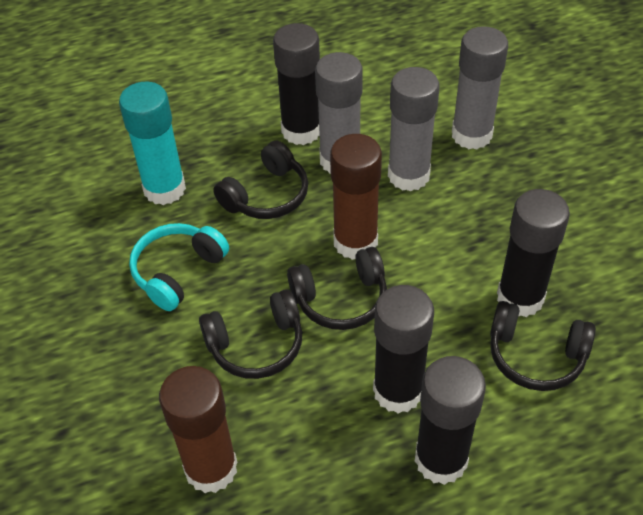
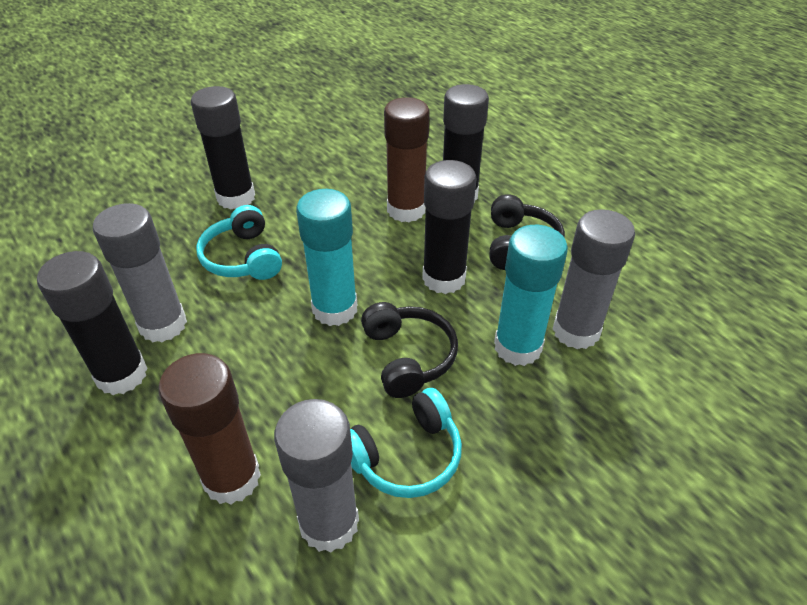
black headphones: 4 -> 2
turquoise glue stick: 1 -> 2
turquoise headphones: 1 -> 2

